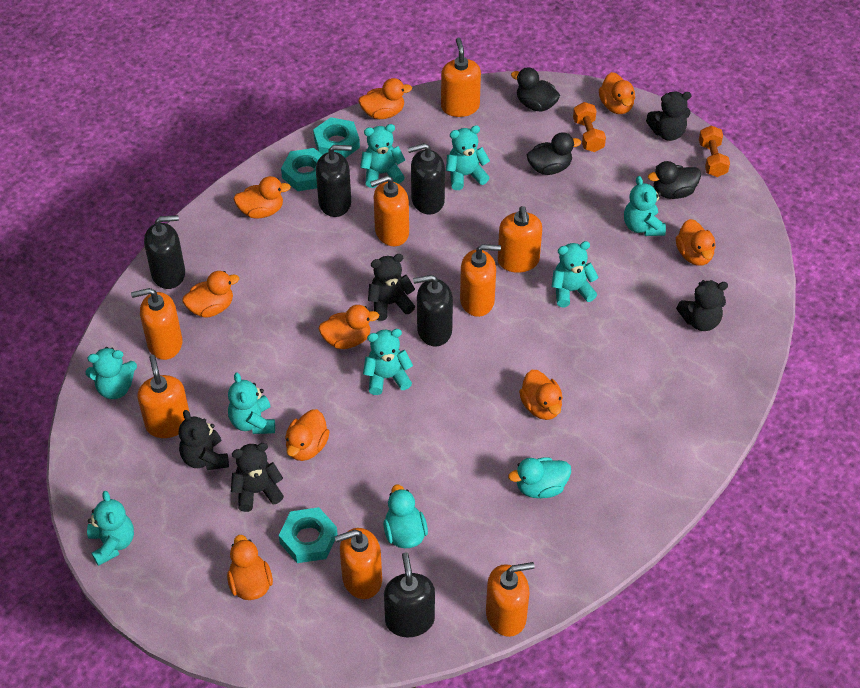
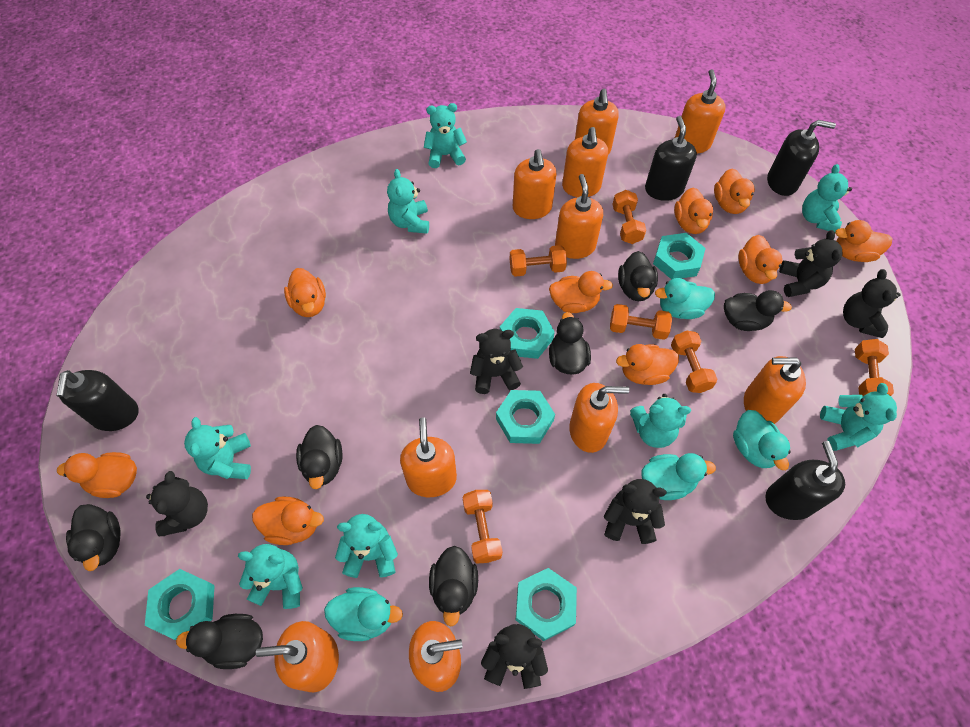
black duck: 3 -> 7
black soap dispenser: 5 -> 4
black teddy bear: 5 -> 6
orange dumbbell: 2 -> 6
orange soap dispenser: 8 -> 10
turquoise duck: 2 -> 4
turquoise nut: 3 -> 5

